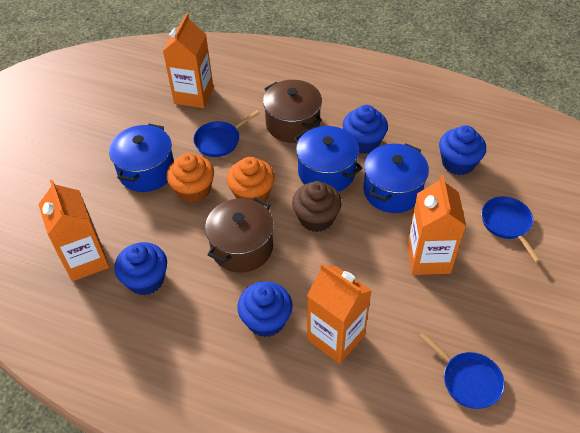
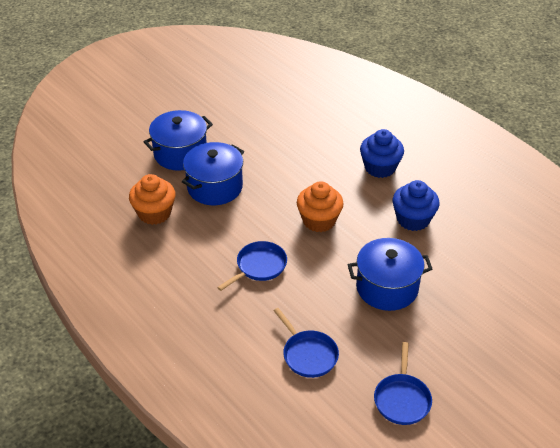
blue cupcake: 4 -> 2
brown cupcake: 1 -> 0
brown pot: 2 -> 0
orange carton: 4 -> 0

